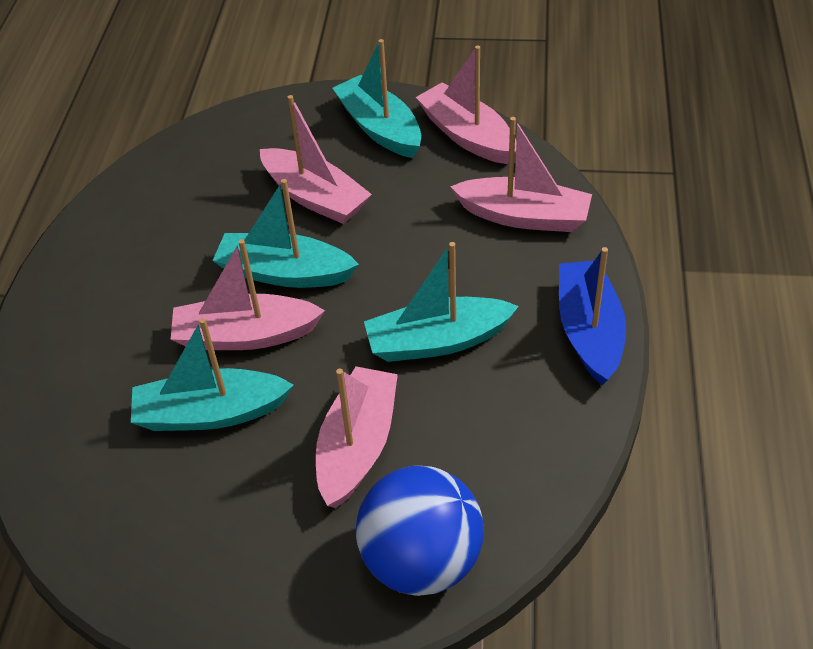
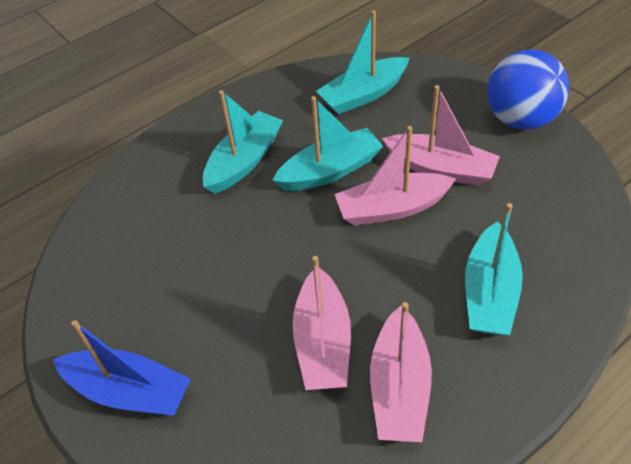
pink boat: 5 -> 4

